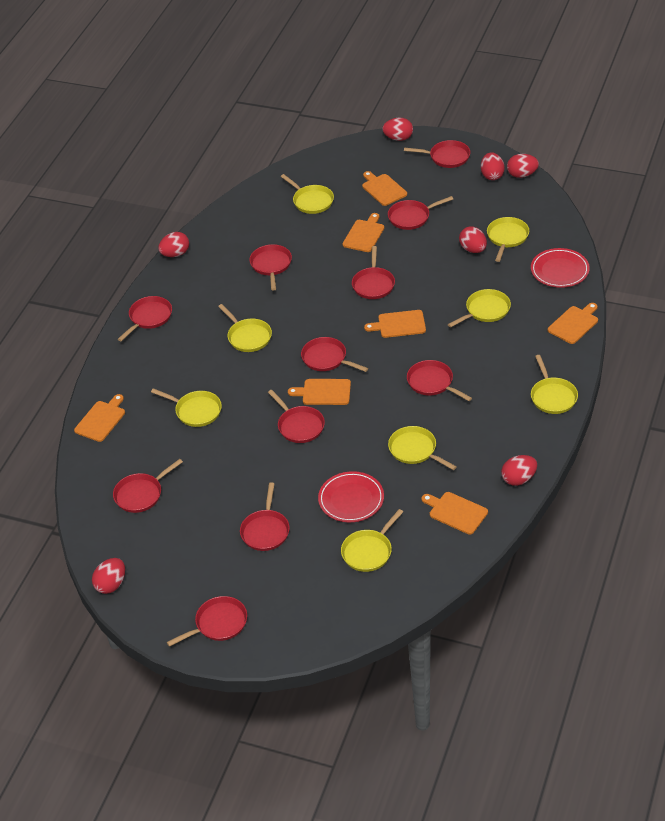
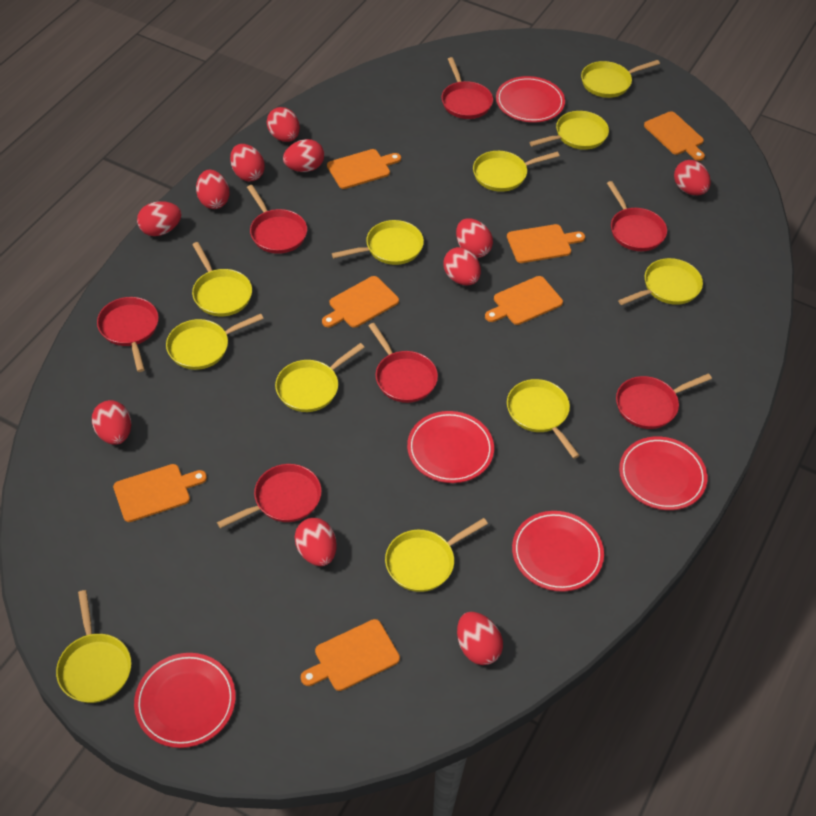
red egg: 7 -> 11
red pan: 11 -> 7
red plate: 2 -> 5
yellow pan: 8 -> 11

